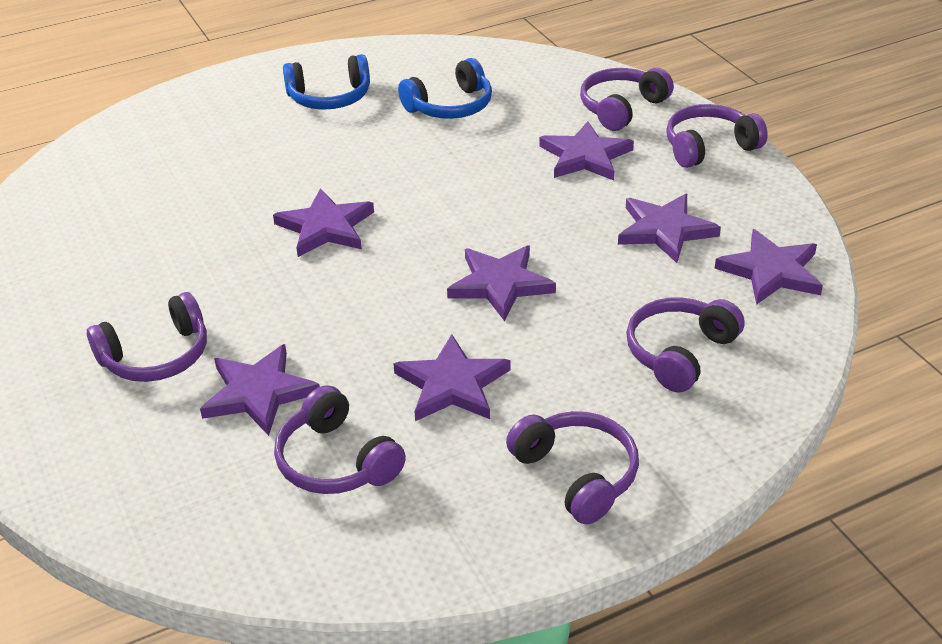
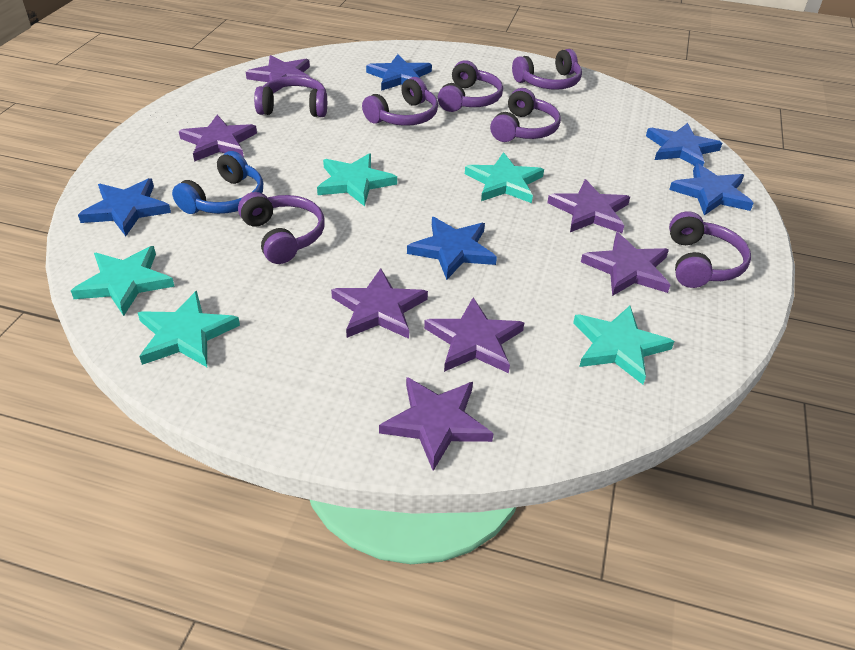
blue headphones: 2 -> 1
blue star: 0 -> 5
purple headphones: 6 -> 7
turquoise star: 0 -> 5

